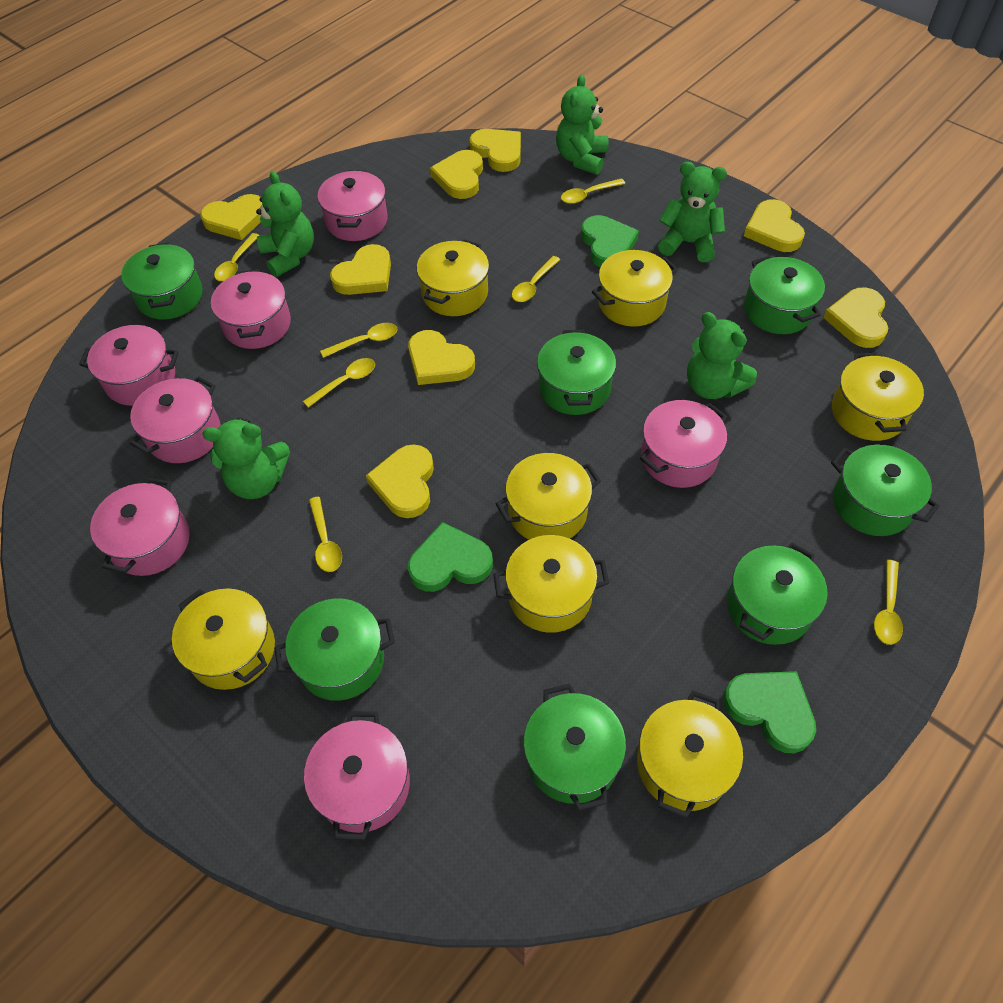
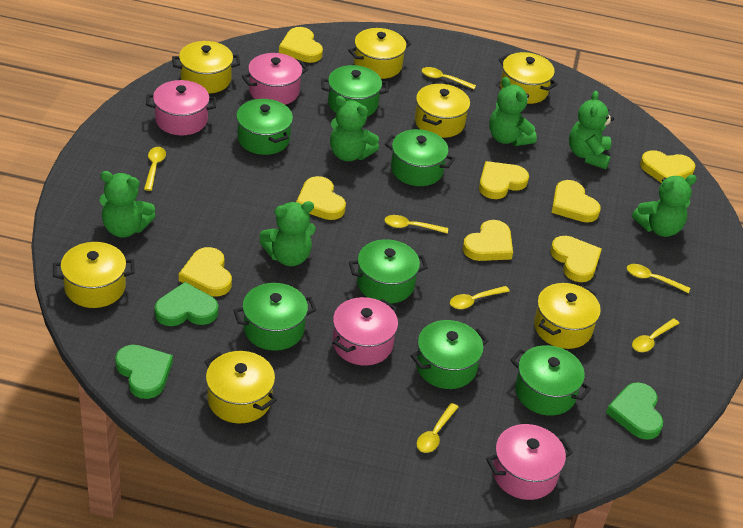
green teddy bear: 5 -> 6
pink pot: 7 -> 4

